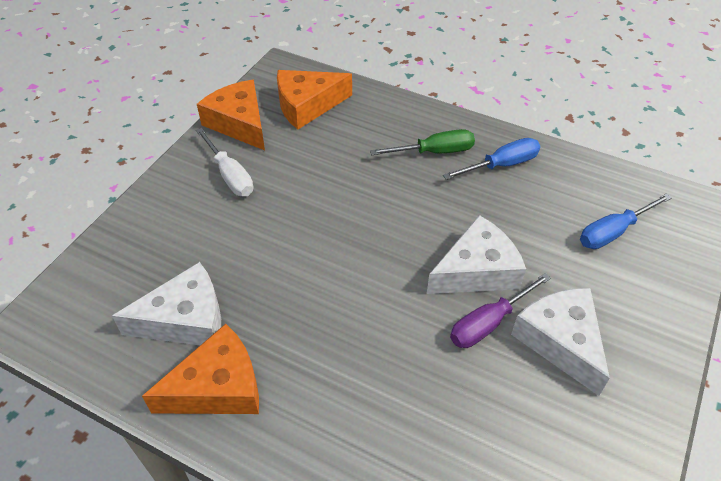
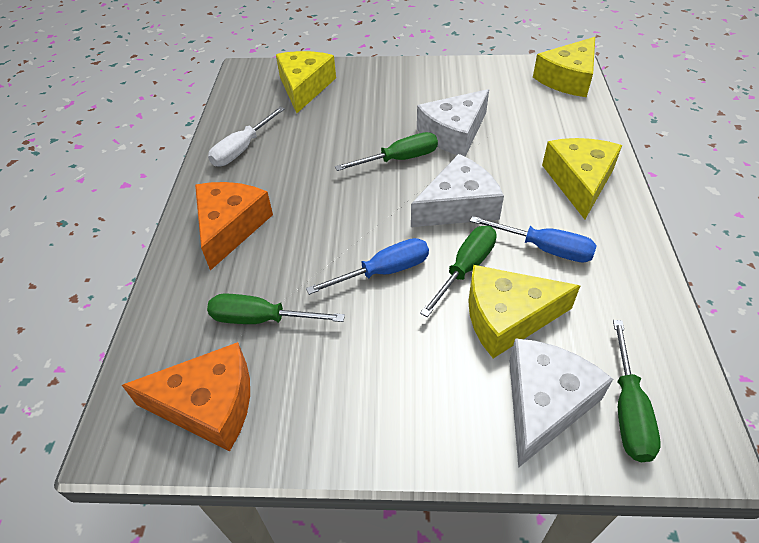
green screwdriver: 1 -> 4
orange cheese: 3 -> 2
purple screwdriver: 1 -> 0
yellow cheese: 0 -> 4

